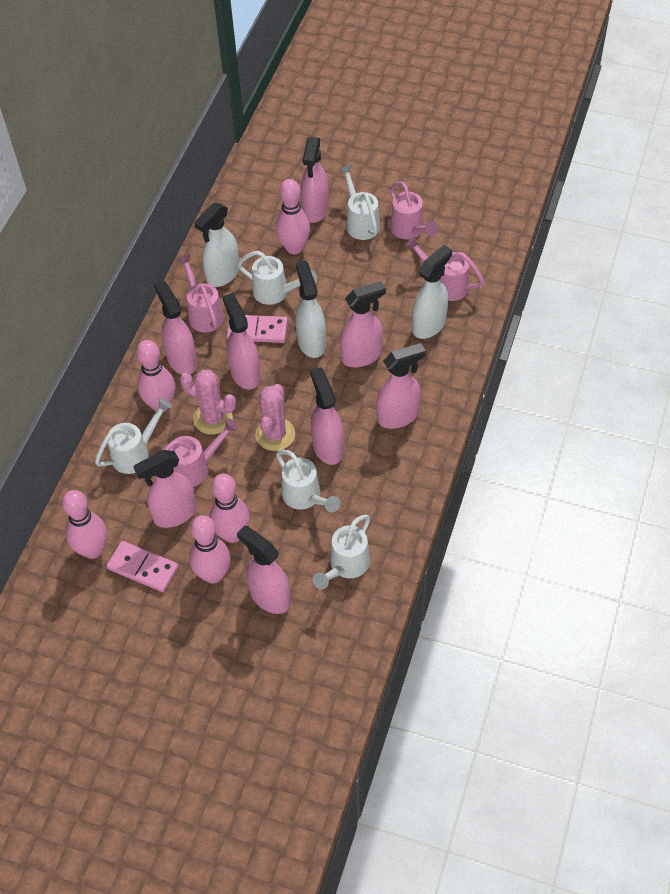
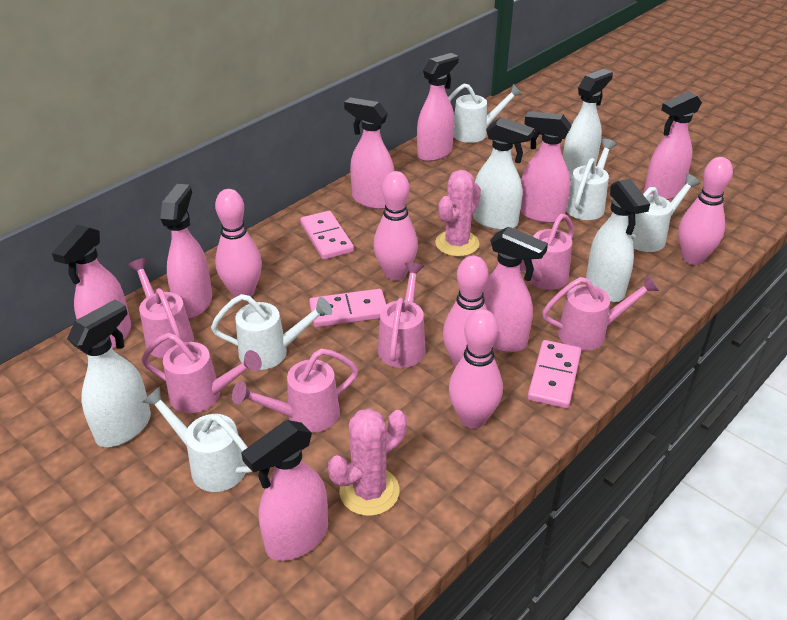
pink domino: 2 -> 3
pink watering can: 4 -> 6
white spray bottle: 3 -> 4

